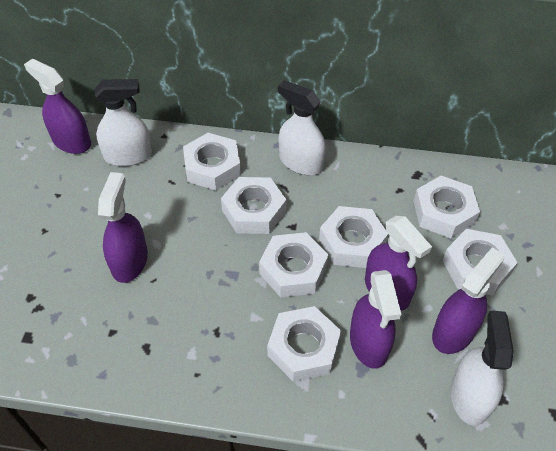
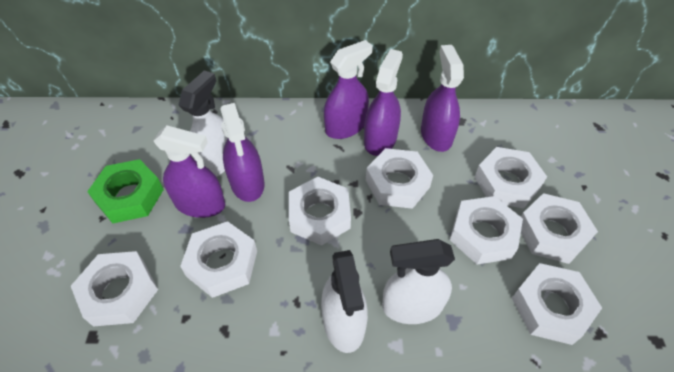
green nut: 0 -> 1
white nut: 7 -> 8

